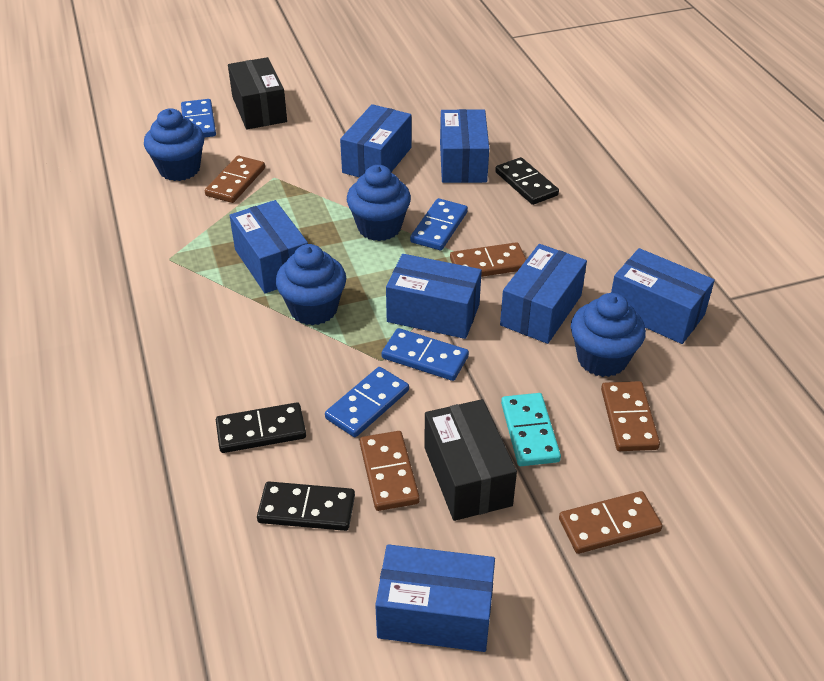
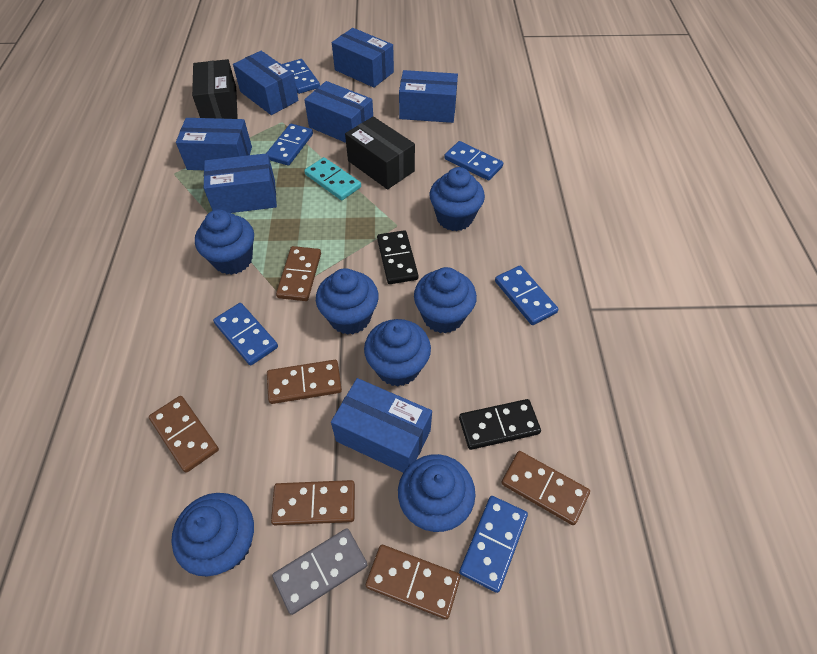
black domino: 3 -> 2
blue cupcake: 4 -> 7
blue domino: 4 -> 6
brown domino: 5 -> 6
grey domino: 0 -> 1

